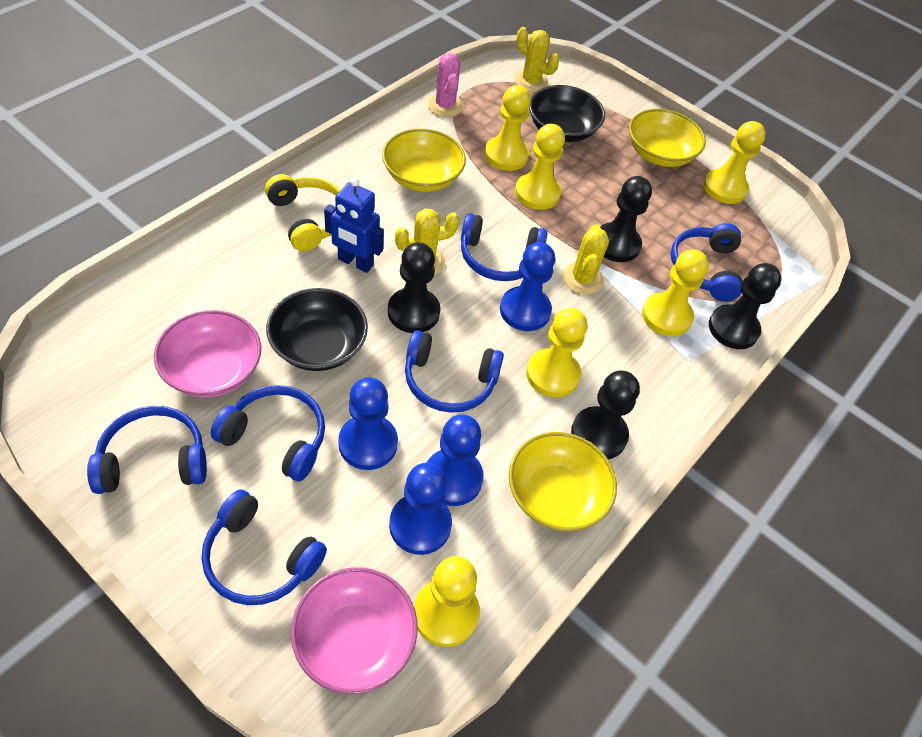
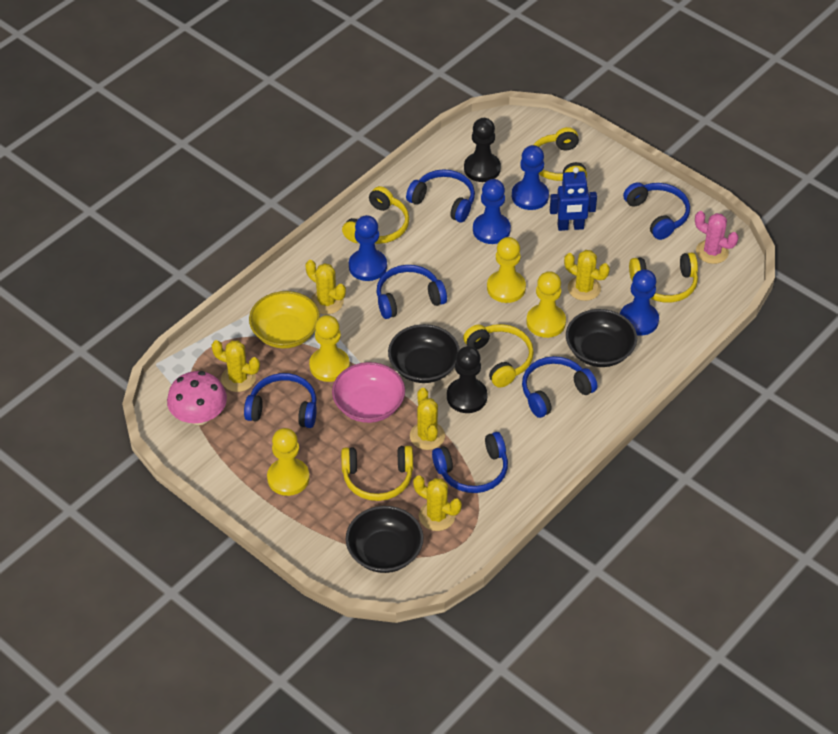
black bowl: 2 -> 3
black pawn: 4 -> 2
pink bowl: 2 -> 1
pink mushroom: 0 -> 1
yellow bowl: 3 -> 1
yellow cactus: 3 -> 5
yellow headphones: 1 -> 5
yellow pawn: 6 -> 4

